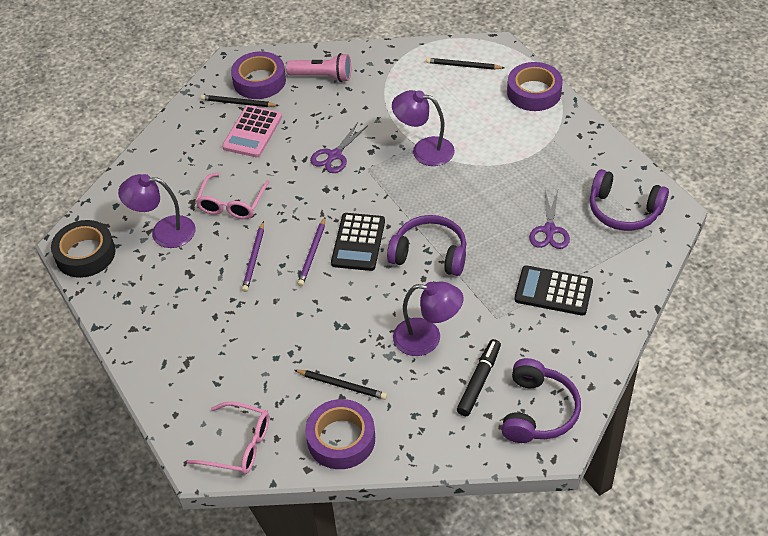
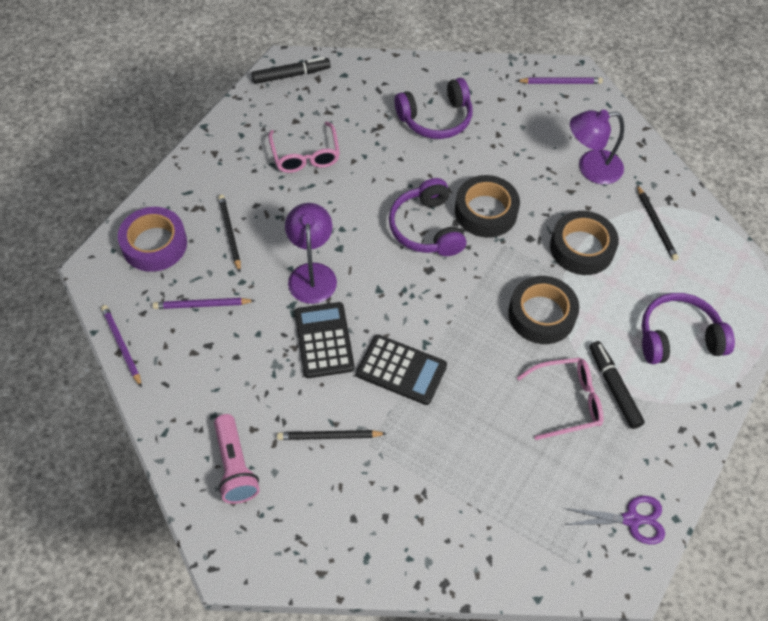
black marker: 1 -> 2
black tape: 1 -> 3
pink calculator: 1 -> 0
purple lamp: 3 -> 2
purple pencil: 2 -> 3
purple scissors: 2 -> 1
purple tape: 3 -> 1

